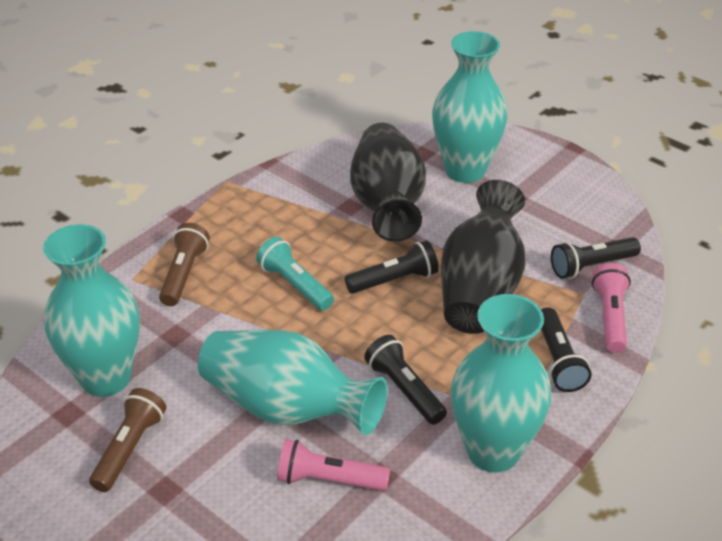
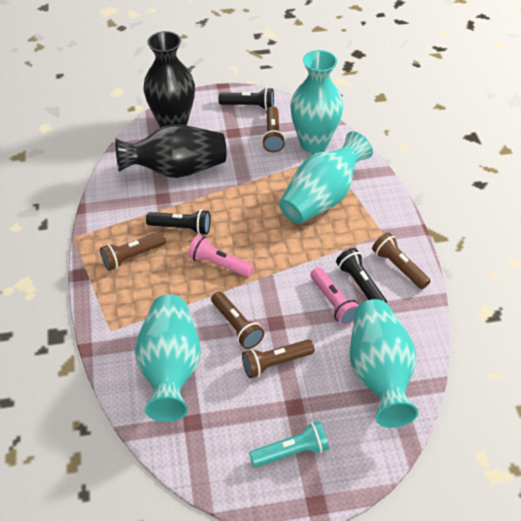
black flashlight: 4 -> 3
brown flashlight: 2 -> 5

